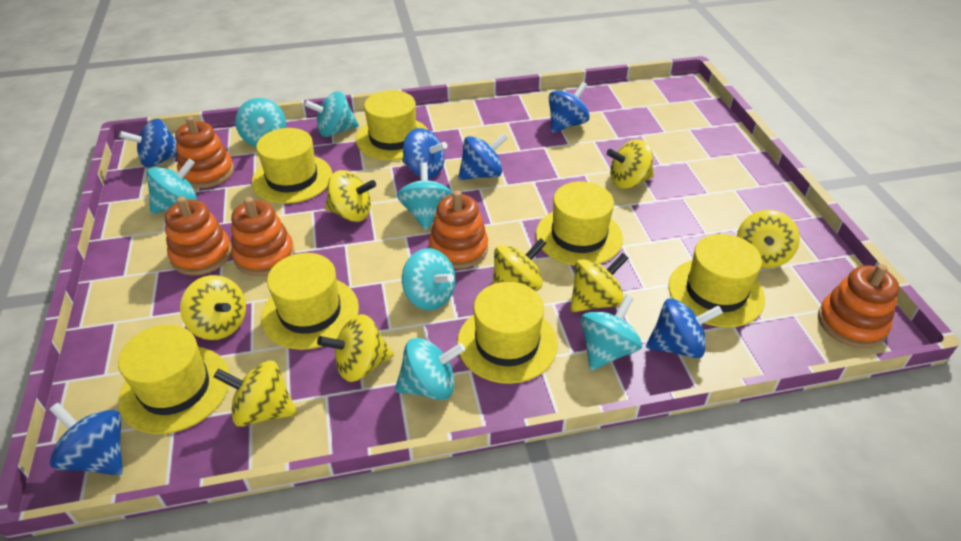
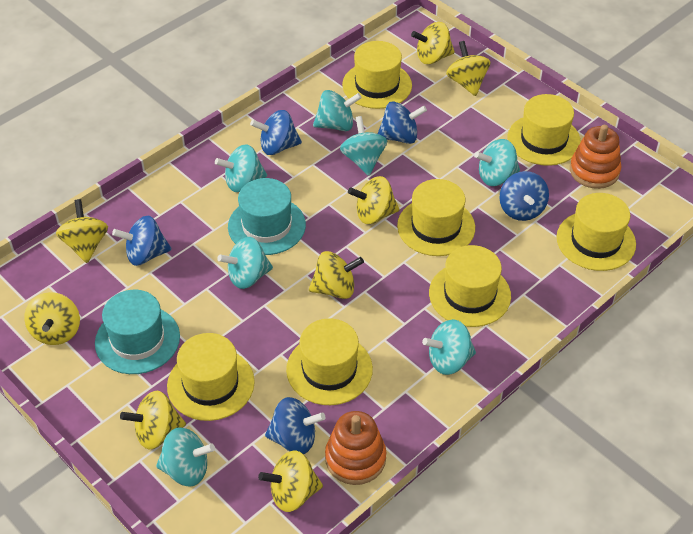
blue spinning top: 6 -> 5
orange stacking toy: 5 -> 2
turquoise hat: 0 -> 2

